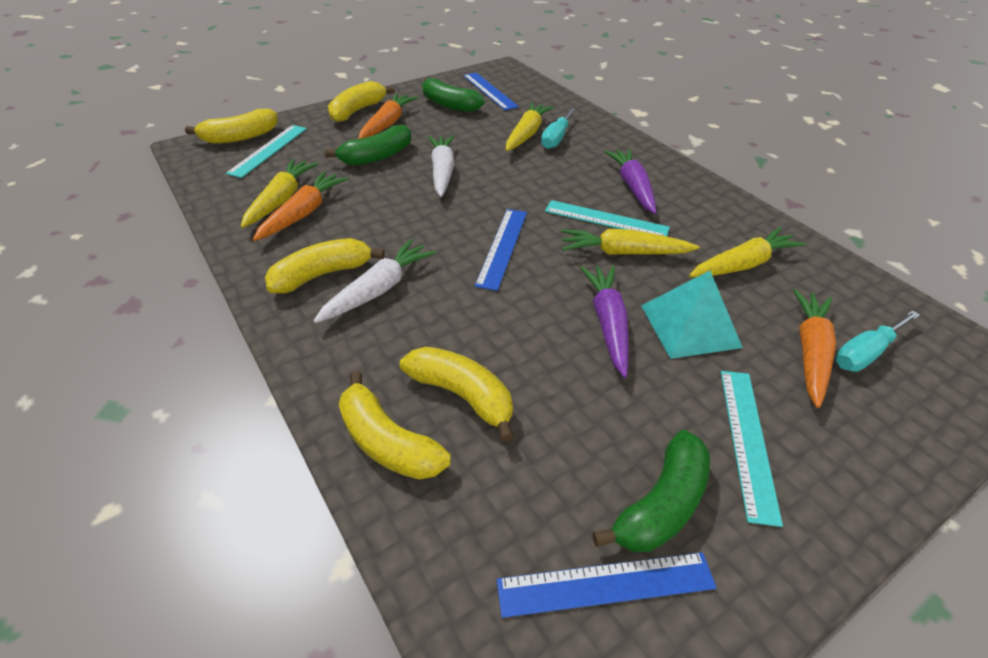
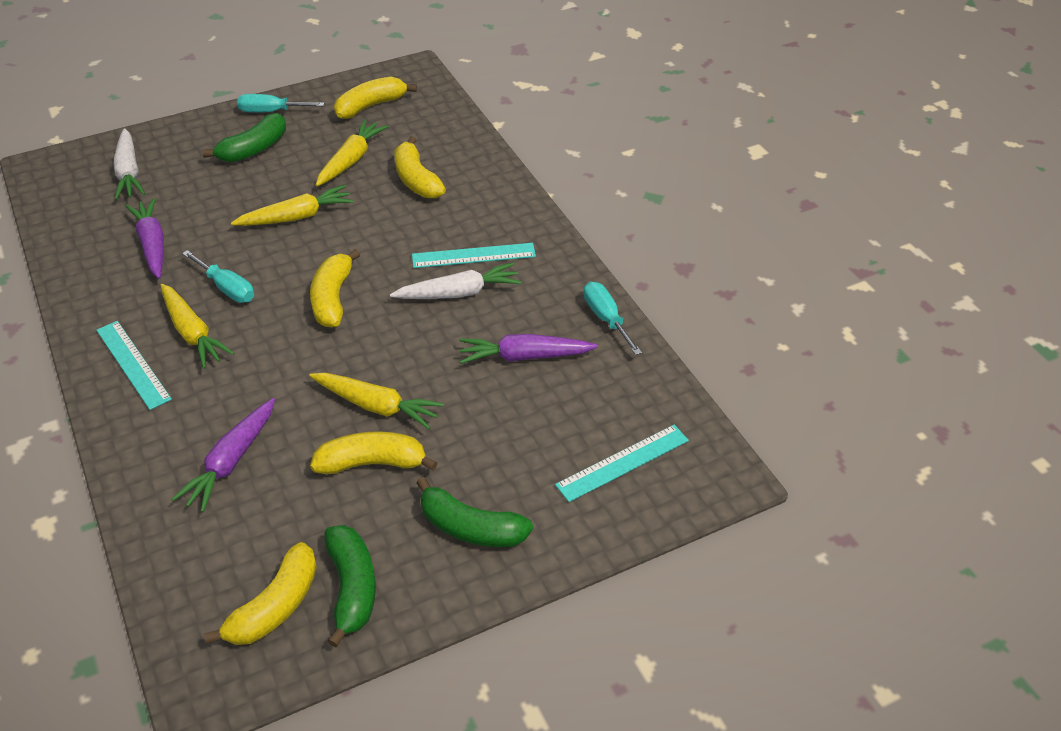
blue ruler: 3 -> 0
orange carrot: 3 -> 0
purple carrot: 2 -> 3
turquoise pyramid: 1 -> 0
turquoise screwdriver: 2 -> 3

